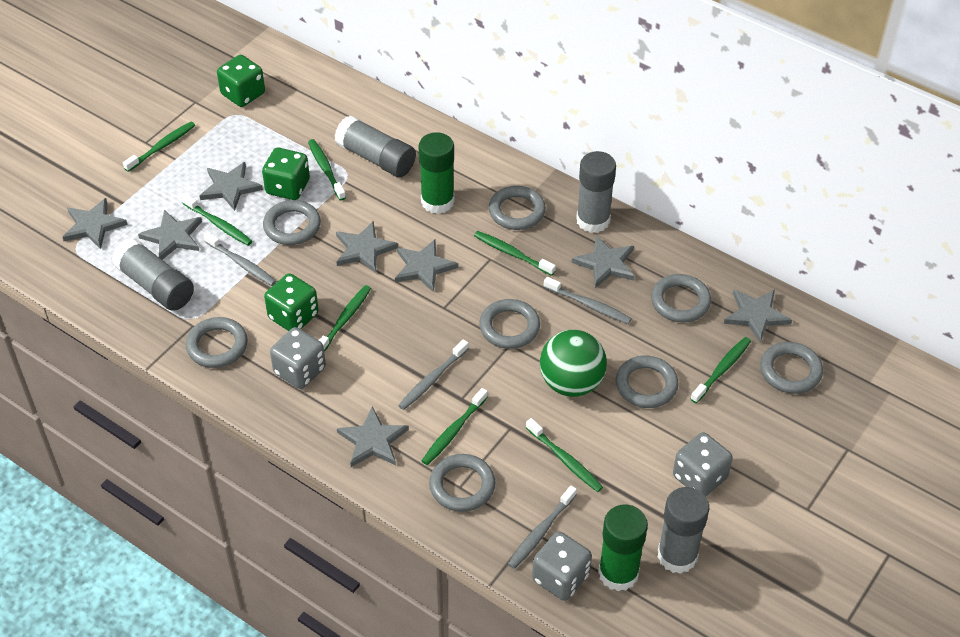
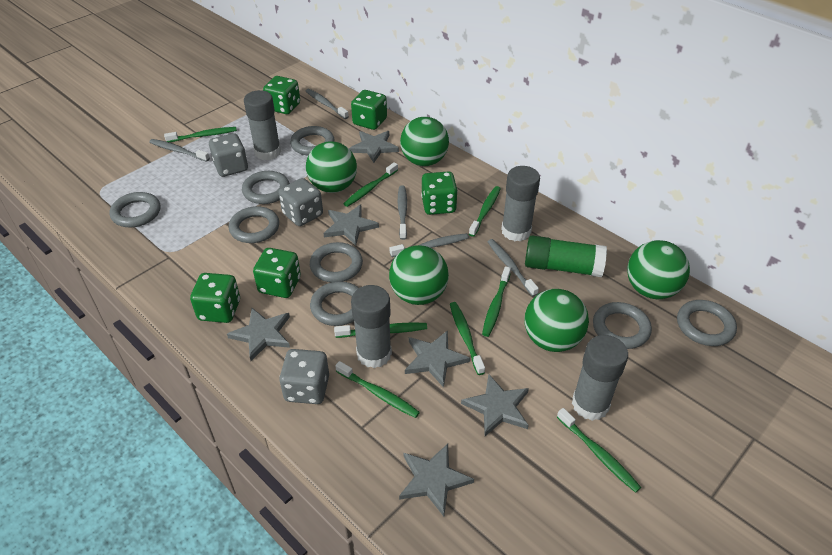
green ball: 1 -> 5
green dice: 3 -> 5
green glue stick: 2 -> 1
grey star: 8 -> 6
grey toothbrush: 4 -> 5

